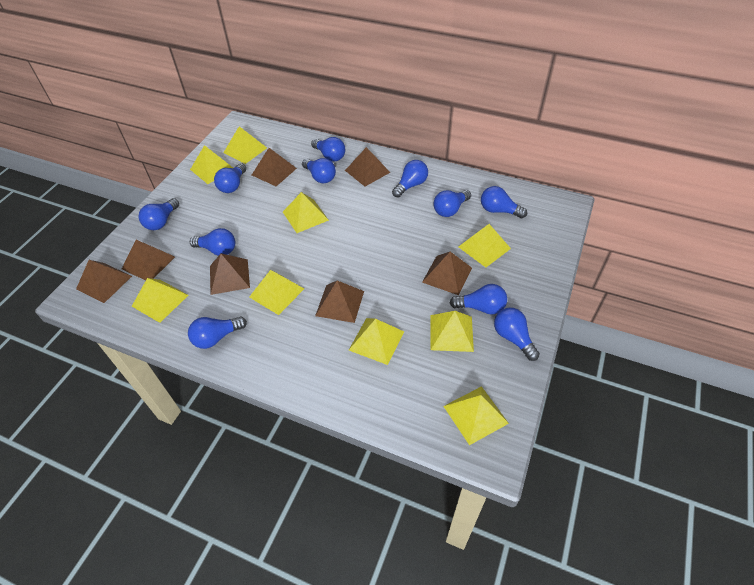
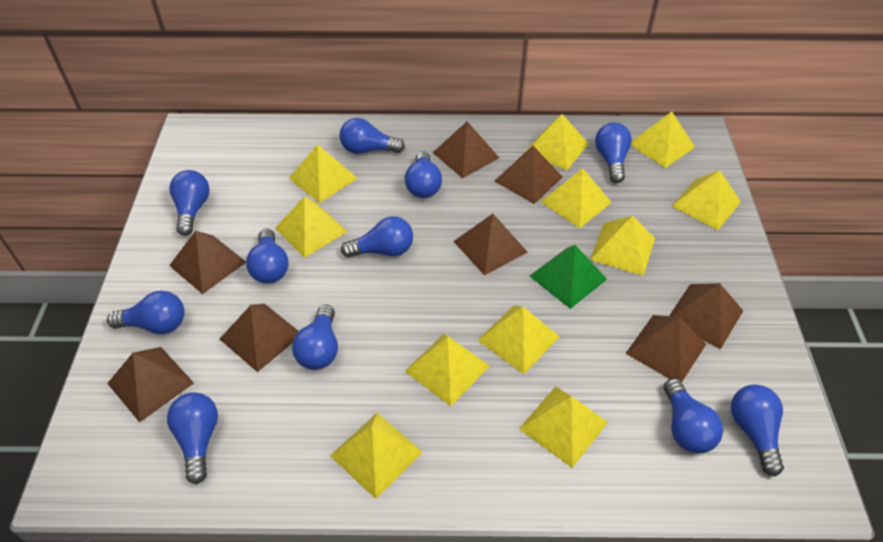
brown pyramid: 7 -> 8
green pyramid: 0 -> 1
yellow pyramid: 9 -> 11

